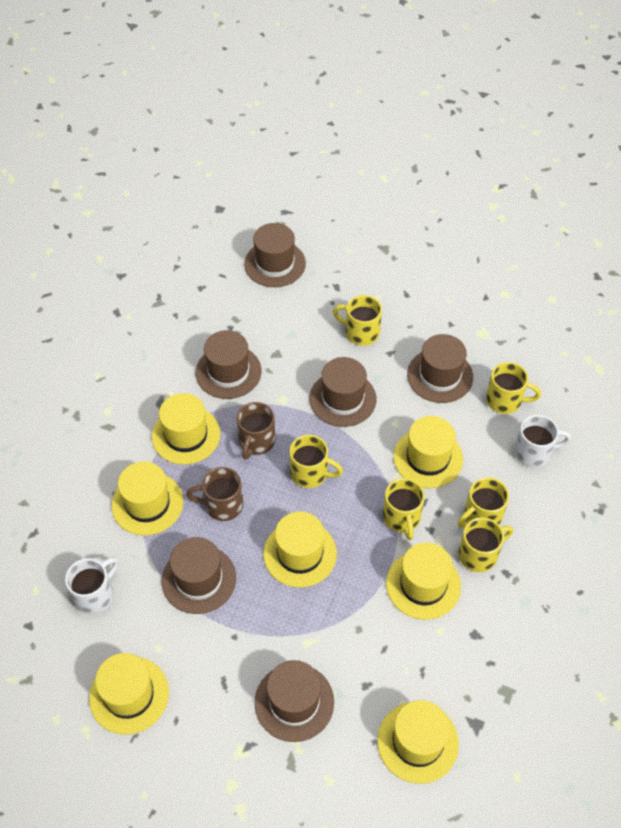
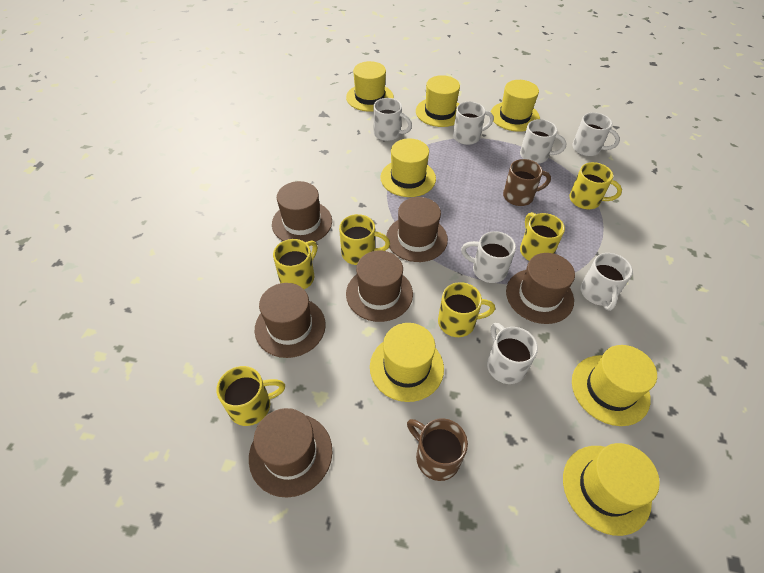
white mug: 2 -> 7

